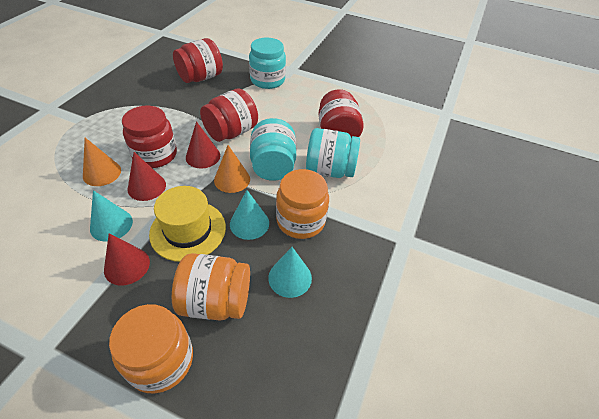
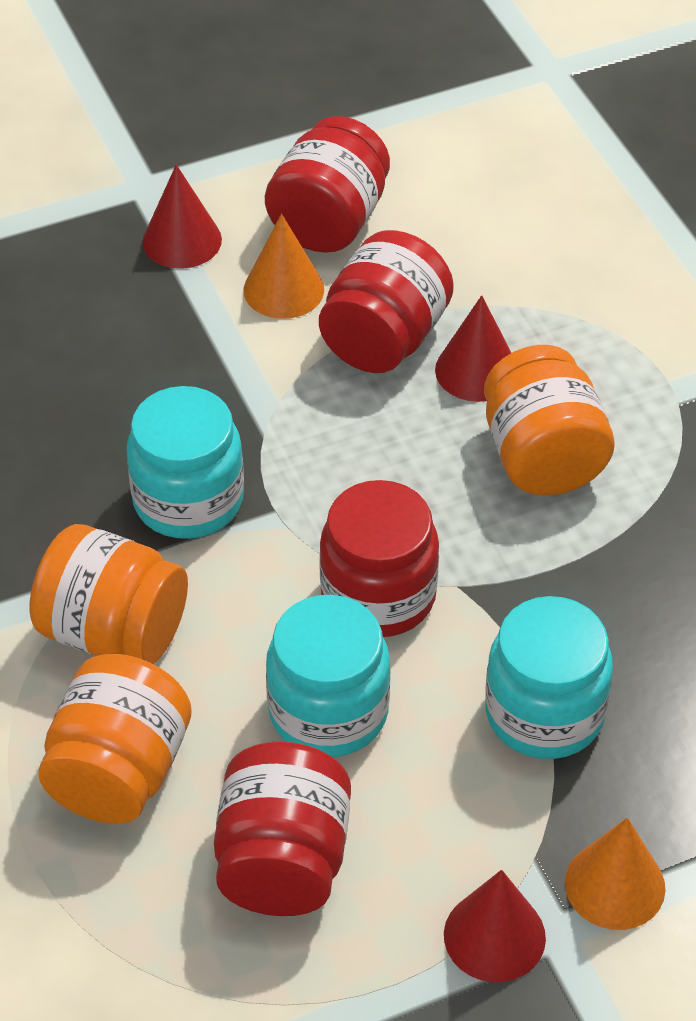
turquoise cone: 3 -> 0
yellow hat: 1 -> 0

